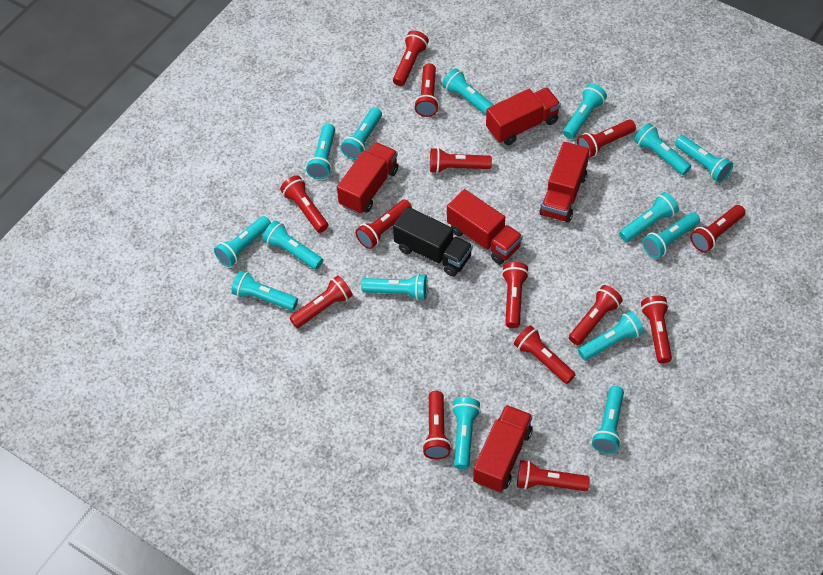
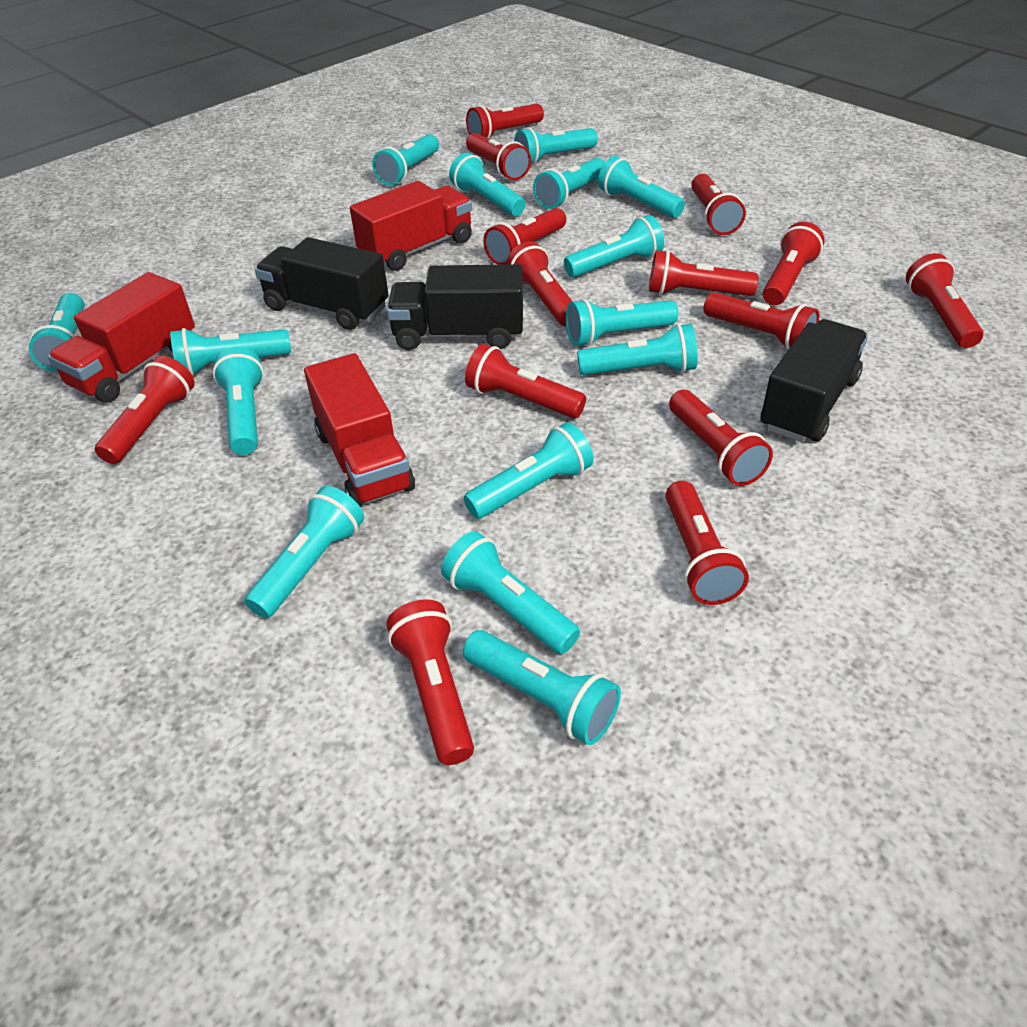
black truck: 1 -> 3
red truck: 5 -> 3

